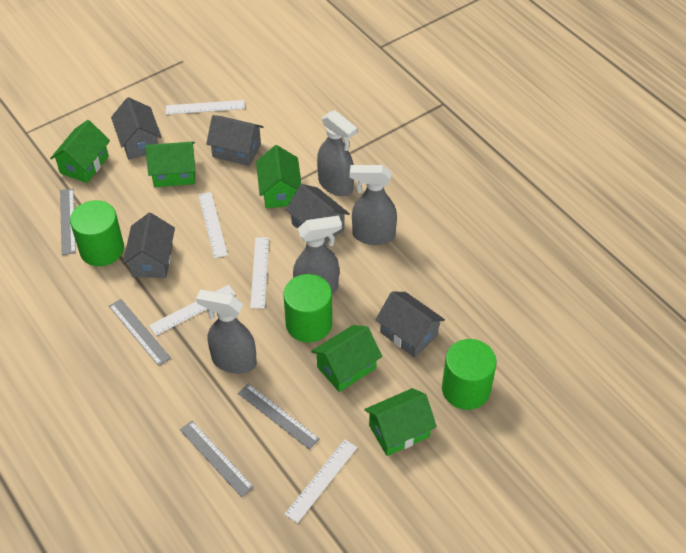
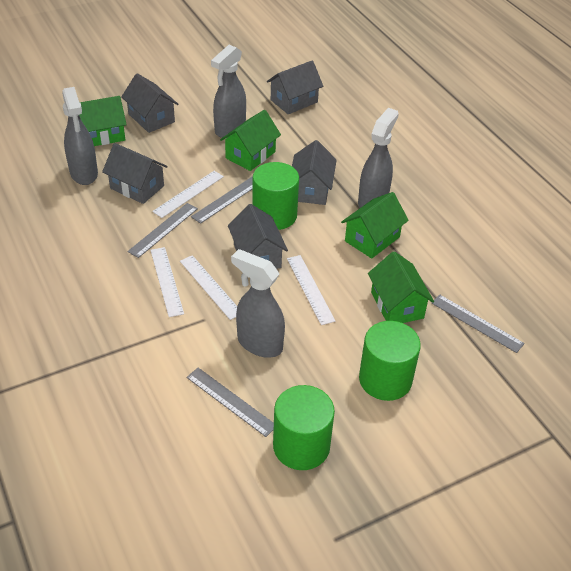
green house: 5 -> 4
white ruler: 5 -> 4

